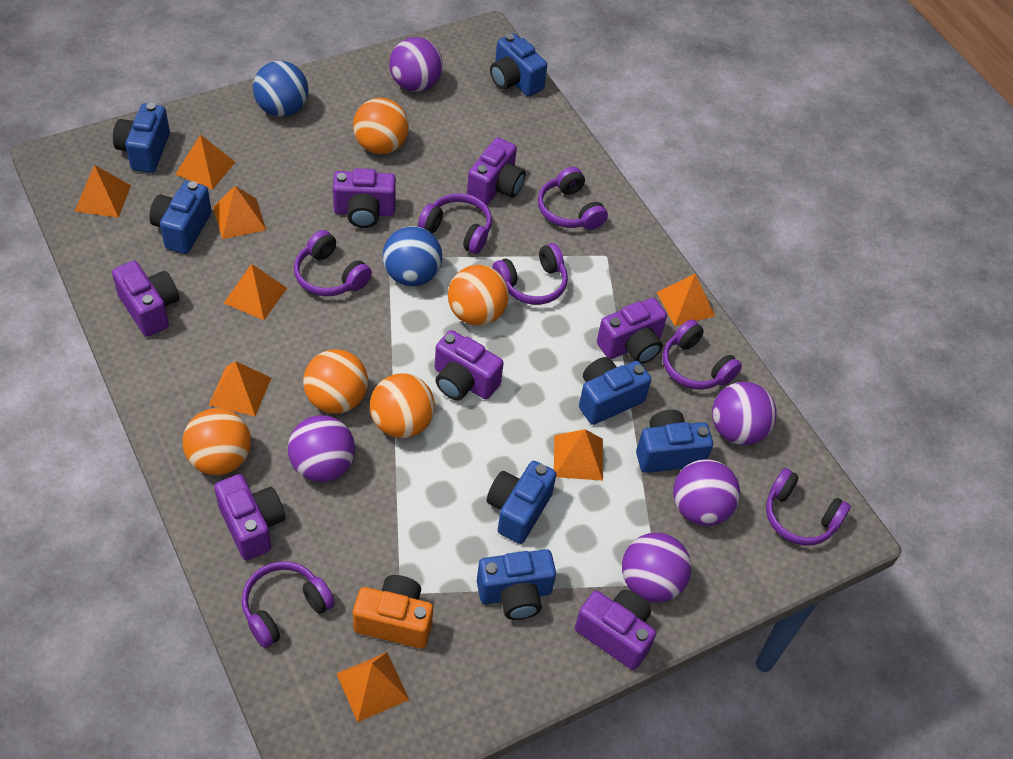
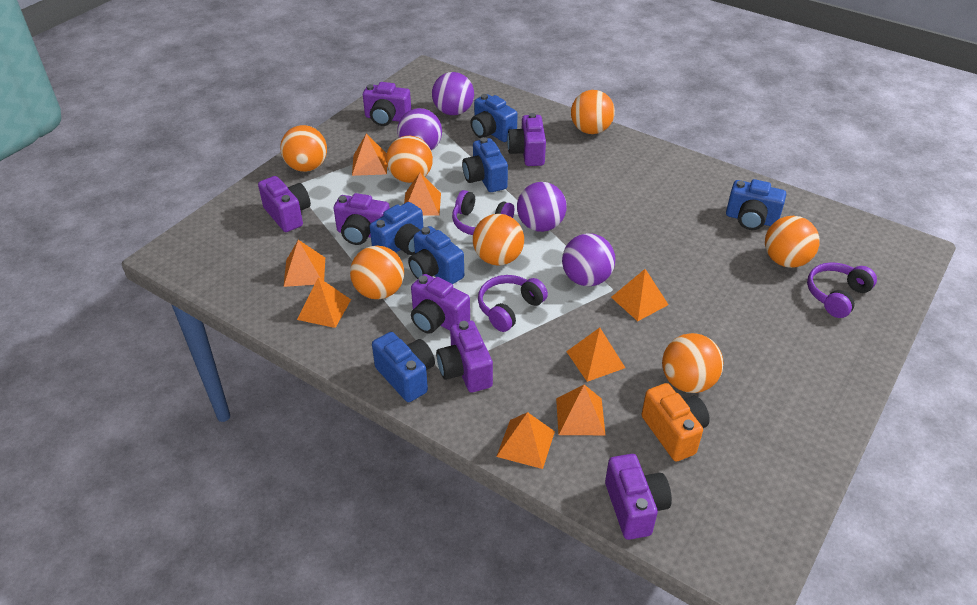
blue ball: 2 -> 0
blue camera: 7 -> 6
orange ball: 5 -> 7
purple ball: 5 -> 4
purple headphones: 7 -> 3

